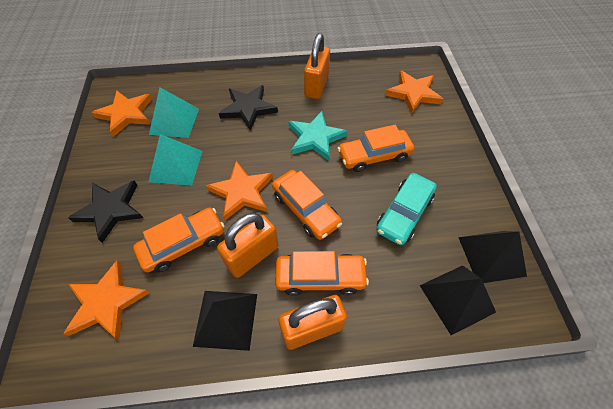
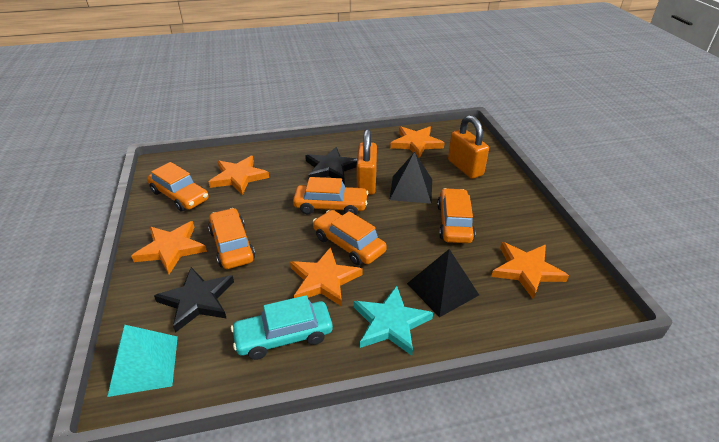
black pyramid: 3 -> 2
orange car: 4 -> 5
orange padlock: 3 -> 2
orange star: 4 -> 5
turquoise pyramid: 2 -> 1

